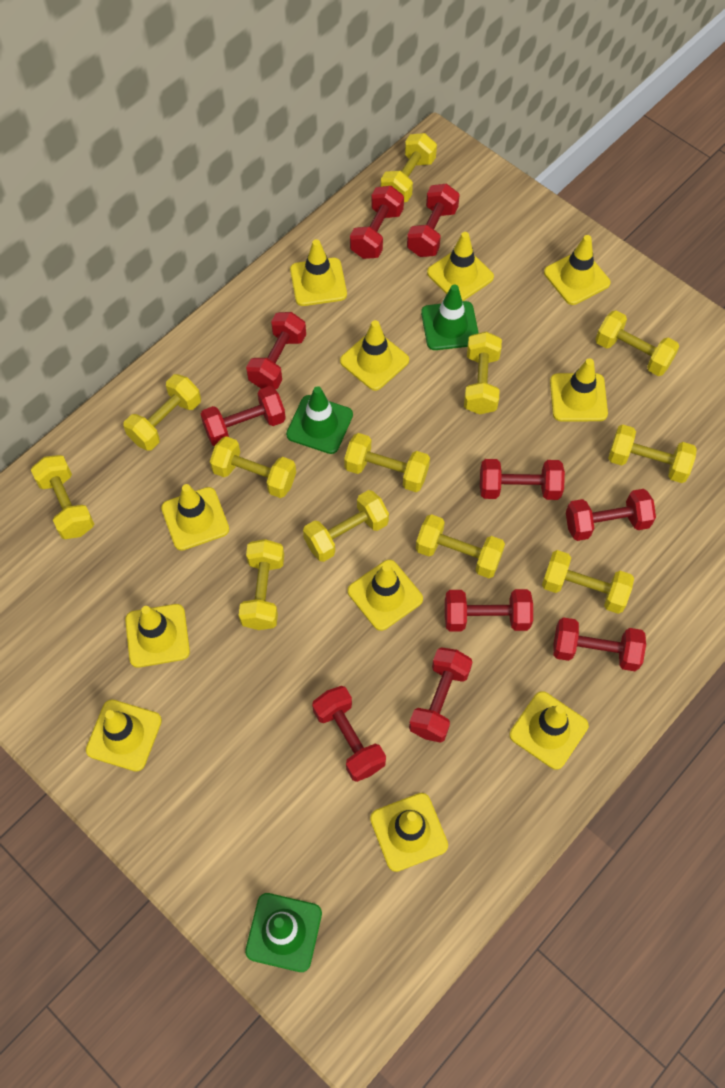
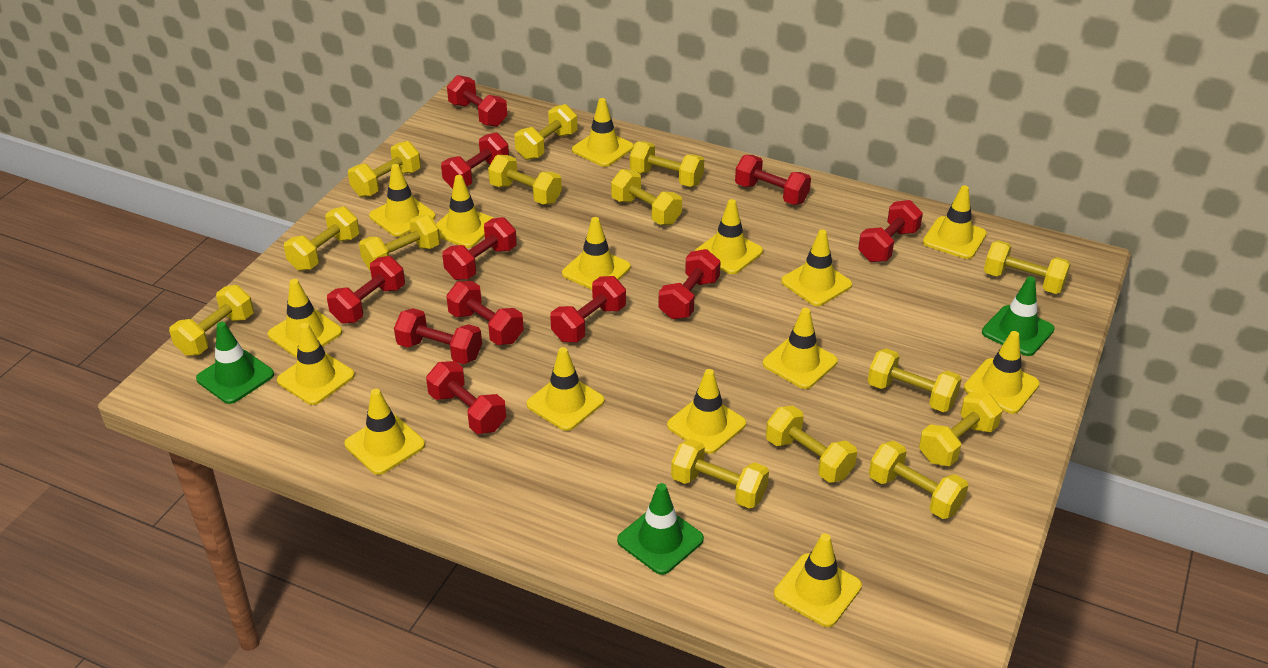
red dumbbell: 10 -> 11
yellow dumbbell: 12 -> 14
yellow traffic cone: 11 -> 15

